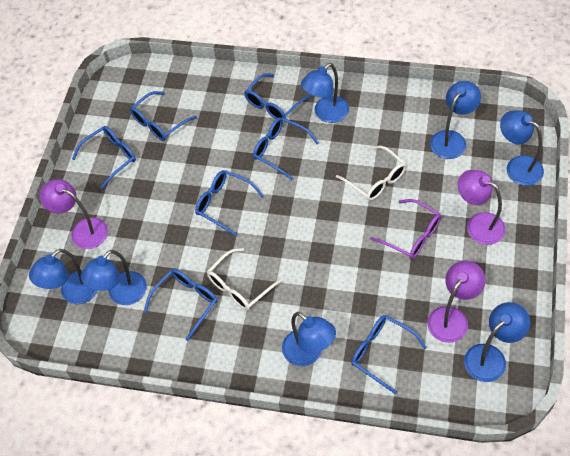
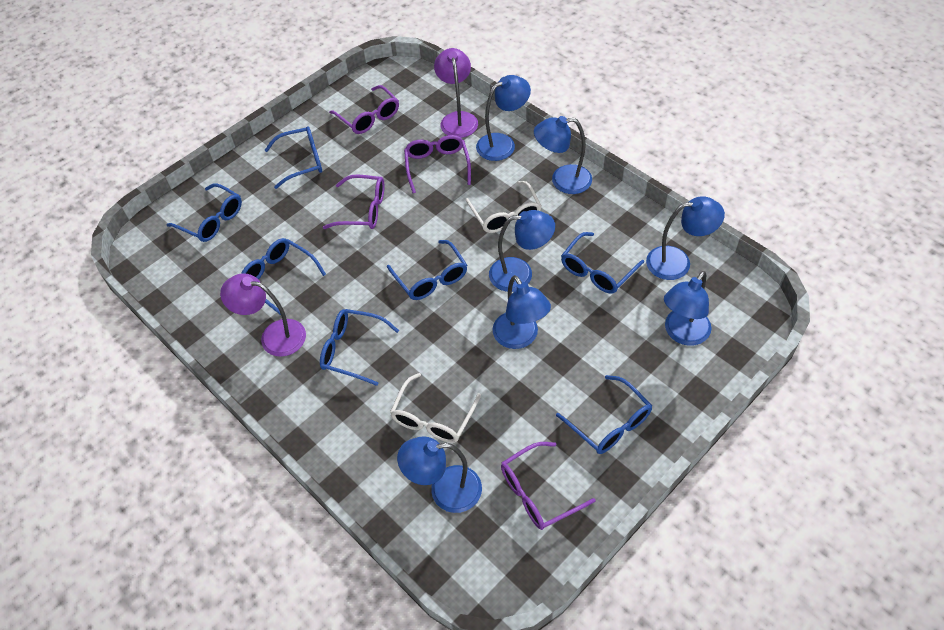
purple glasses: 1 -> 4
purple lamp: 3 -> 2

